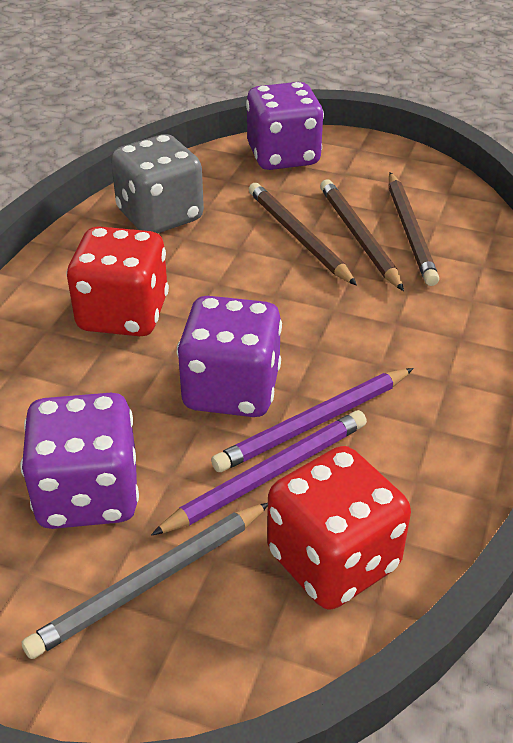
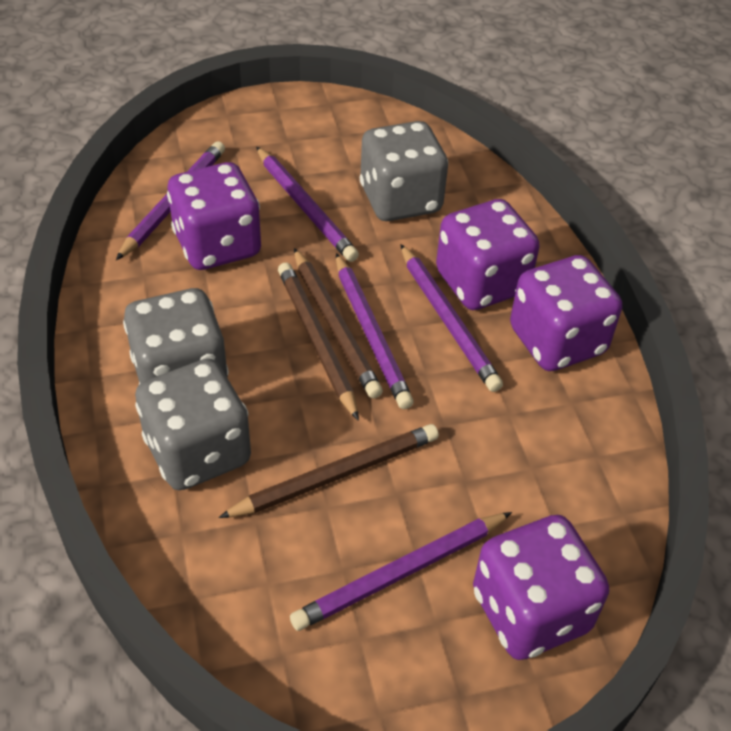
grey dice: 1 -> 3
grey pencil: 1 -> 0
purple dice: 3 -> 4
purple pencil: 2 -> 5
red dice: 2 -> 0

